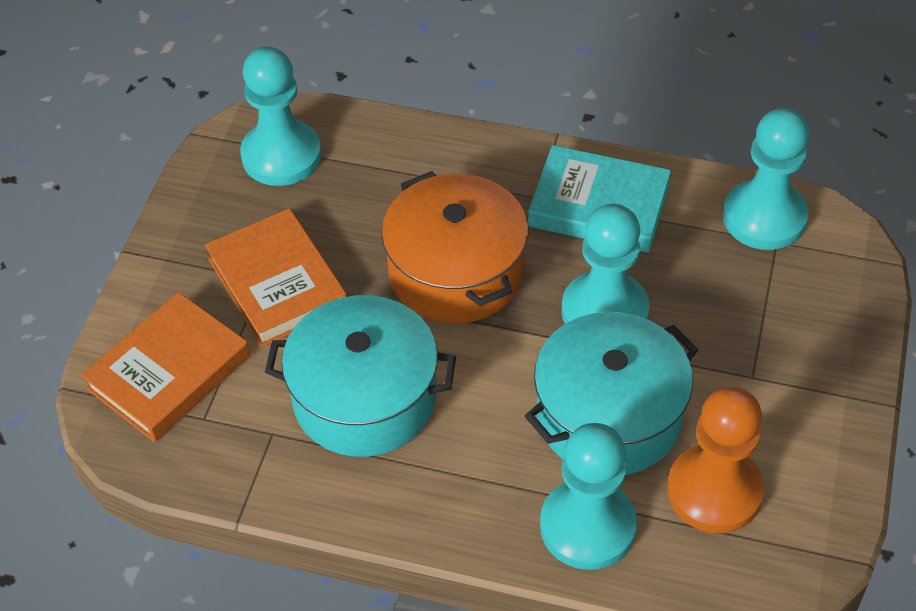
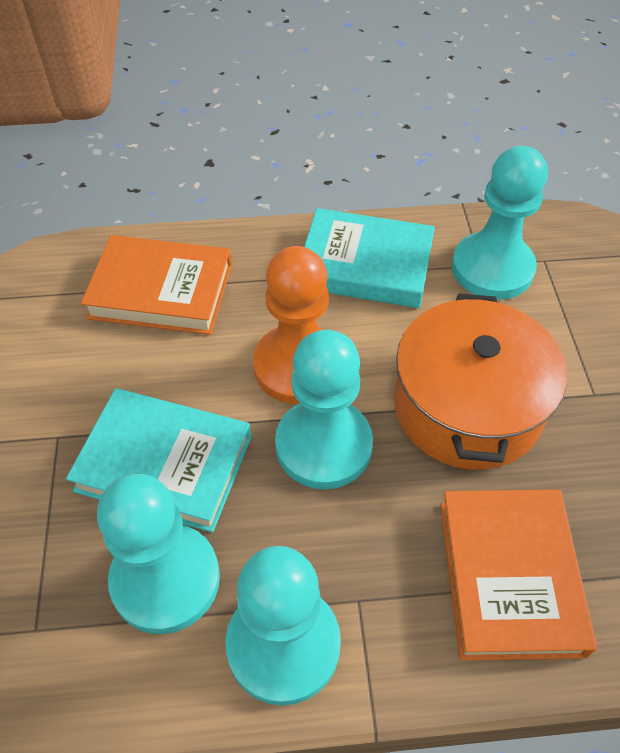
turquoise book: 1 -> 2
turquoise pot: 2 -> 0

